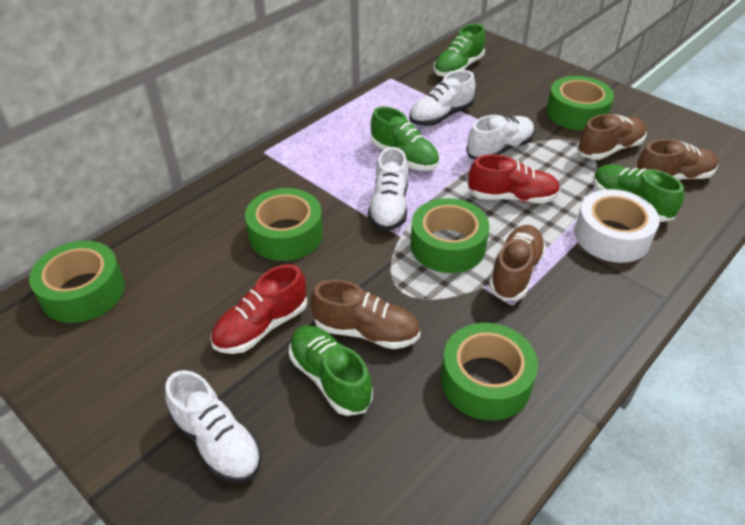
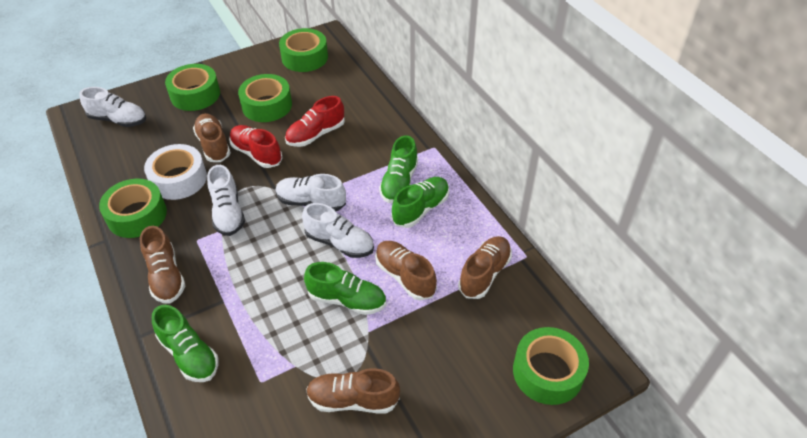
brown shoe: 4 -> 5

